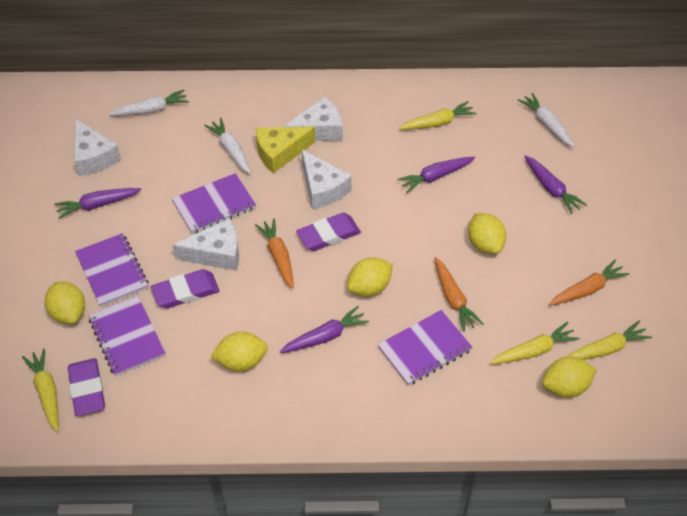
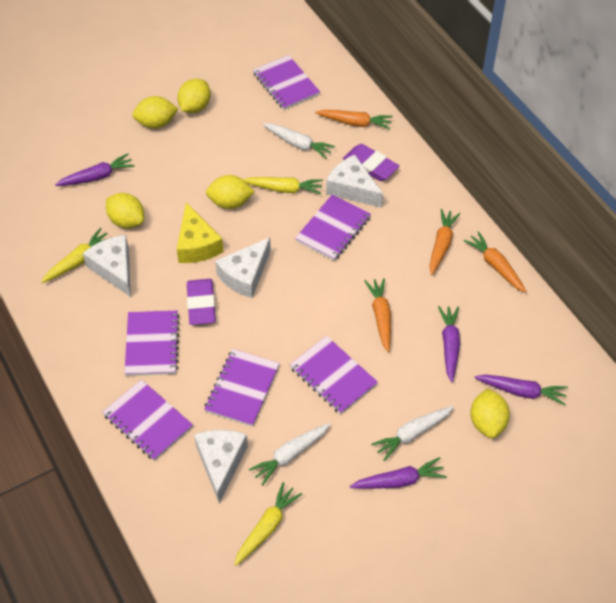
orange carrot: 3 -> 4
purple eraser: 3 -> 2
purple notebook: 4 -> 6
yellow carrot: 4 -> 3

